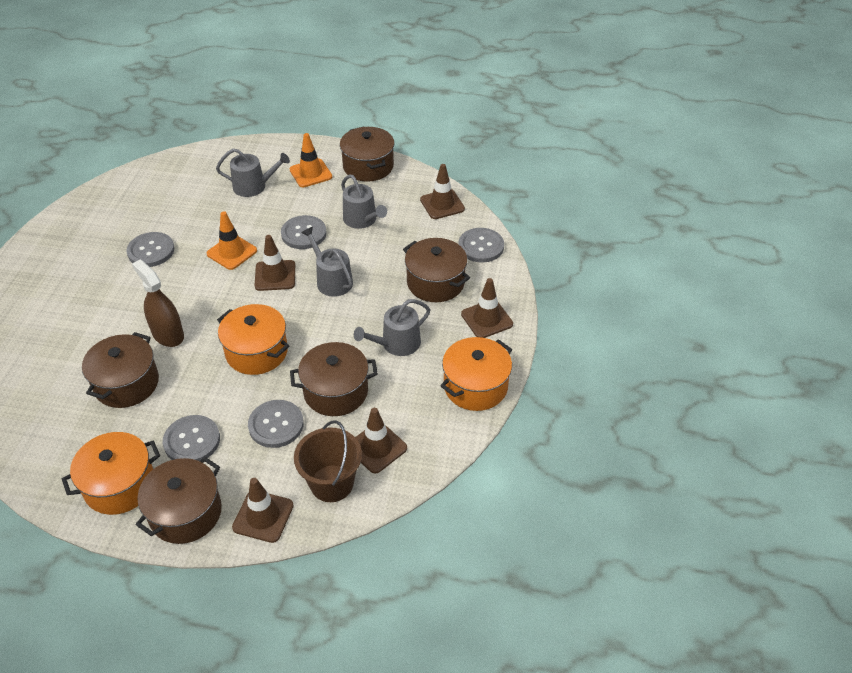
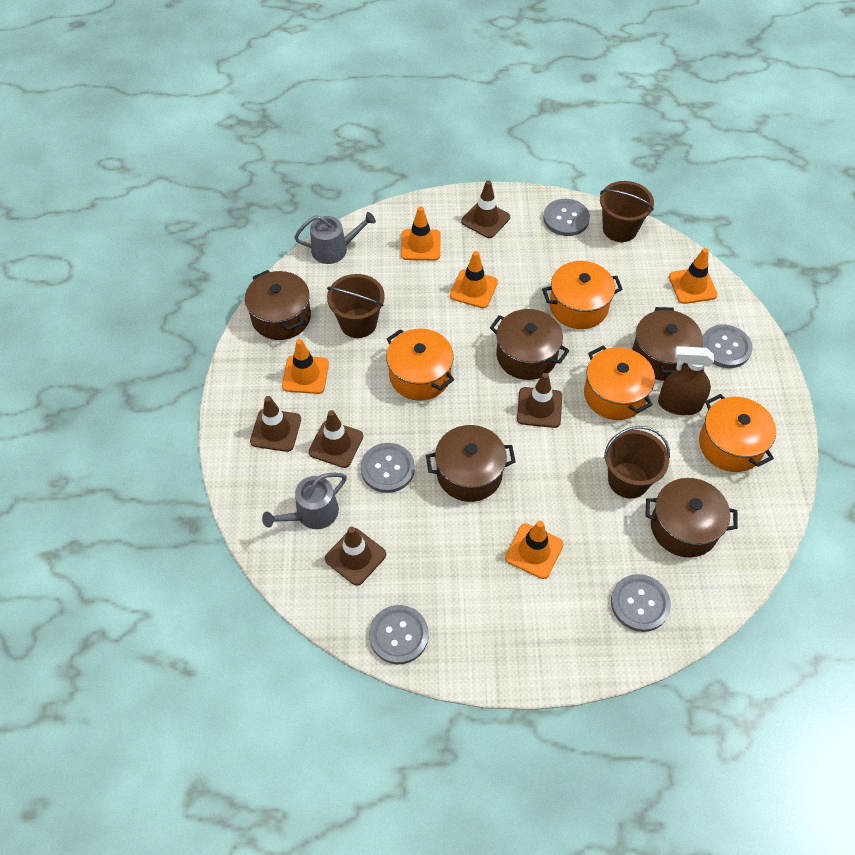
brown bucket: 1 -> 3
grey watering can: 4 -> 2
orange pot: 3 -> 4
orange traffic cone: 2 -> 5

